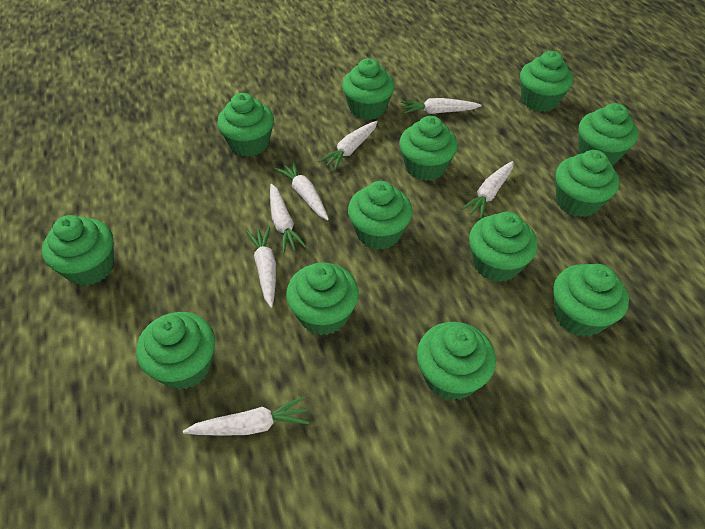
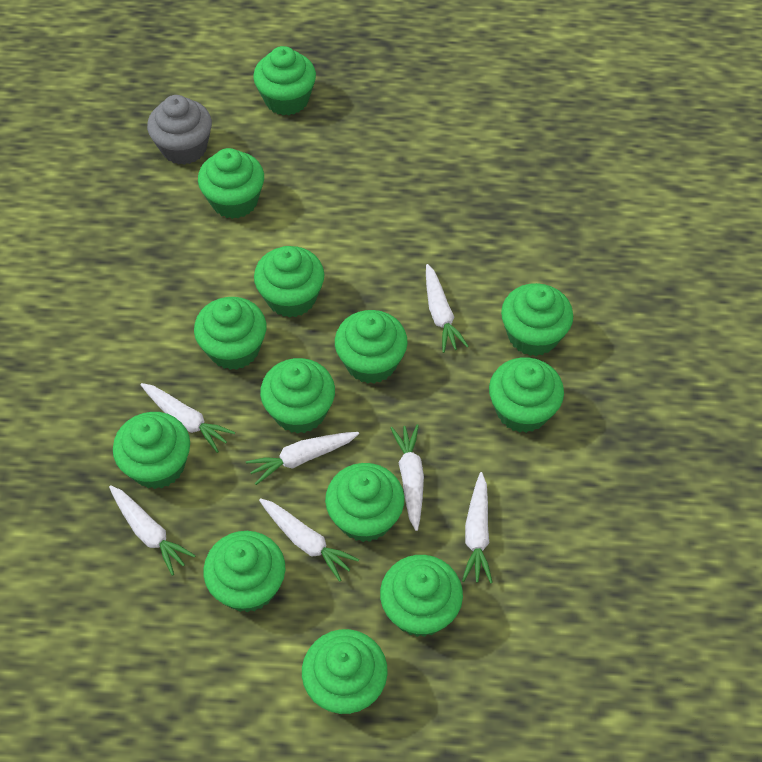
grey cupcake: 0 -> 1

